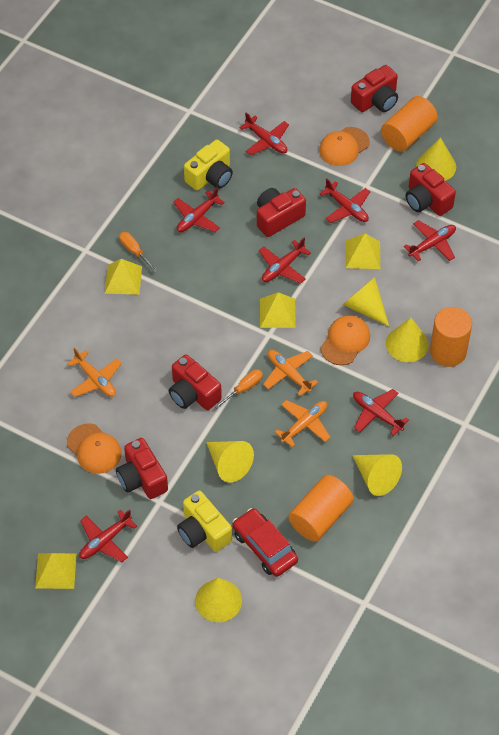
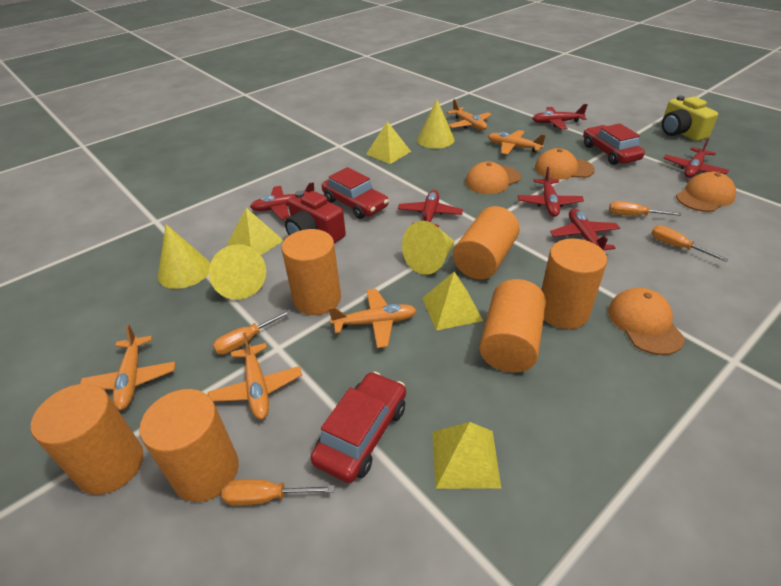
orange cap: 3 -> 4
orange cylinder: 3 -> 6
orange plane: 3 -> 5
orange screwdriver: 2 -> 4
red camera: 5 -> 1
red car: 1 -> 3
red plane: 7 -> 6
yellow camera: 2 -> 1
yellow cone: 6 -> 4

